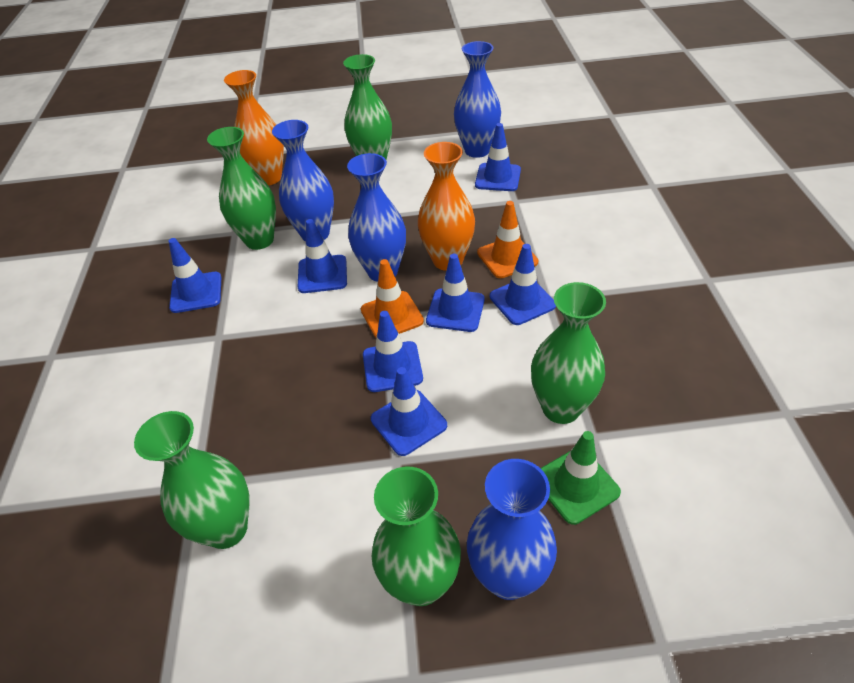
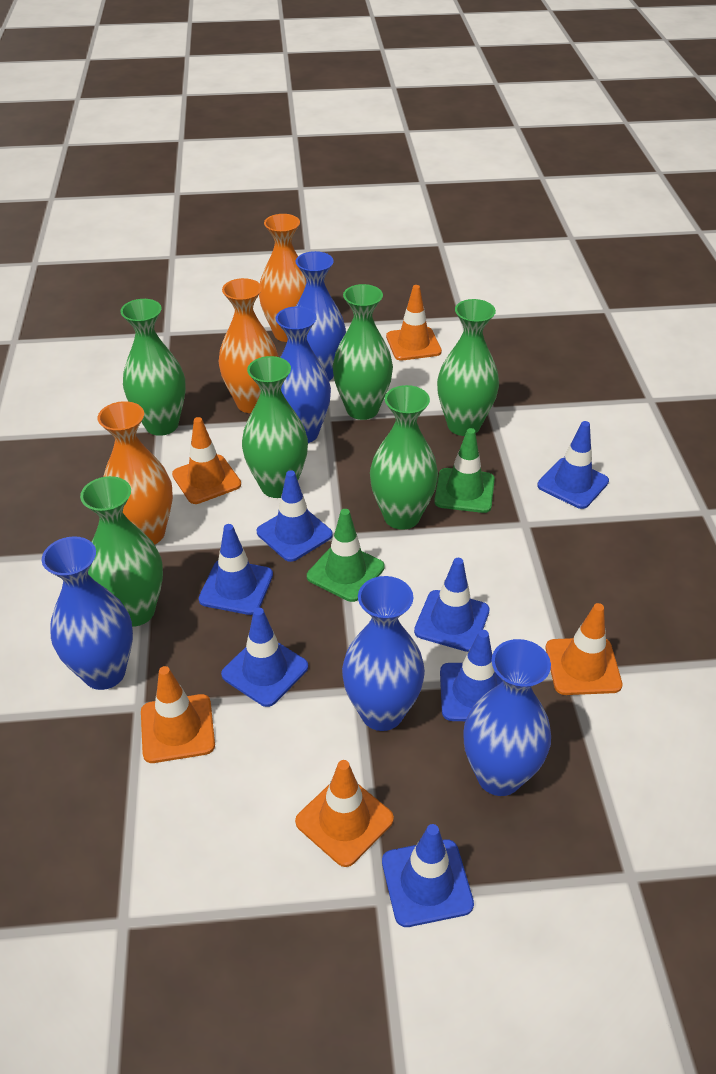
blue vase: 4 -> 5
green traffic cone: 1 -> 2
green vase: 5 -> 6
orange traffic cone: 2 -> 5
orange vase: 2 -> 3

